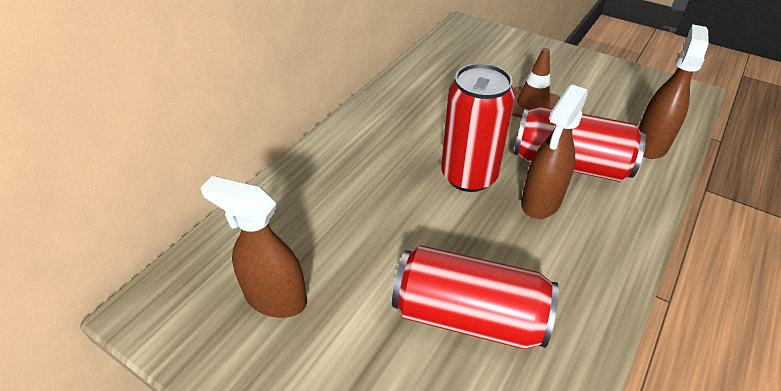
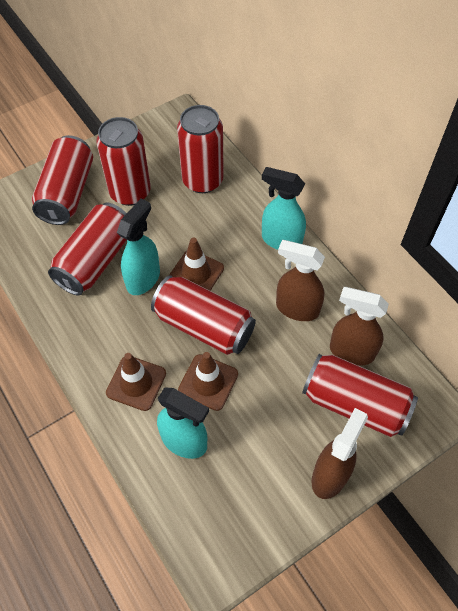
brown traffic cone: 1 -> 3
red can: 3 -> 6
turquoise spray bottle: 0 -> 3

